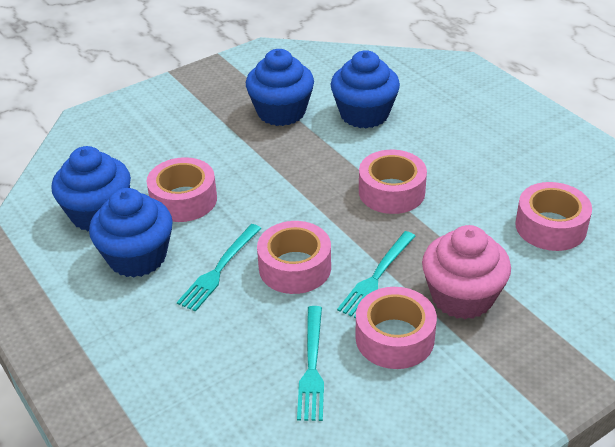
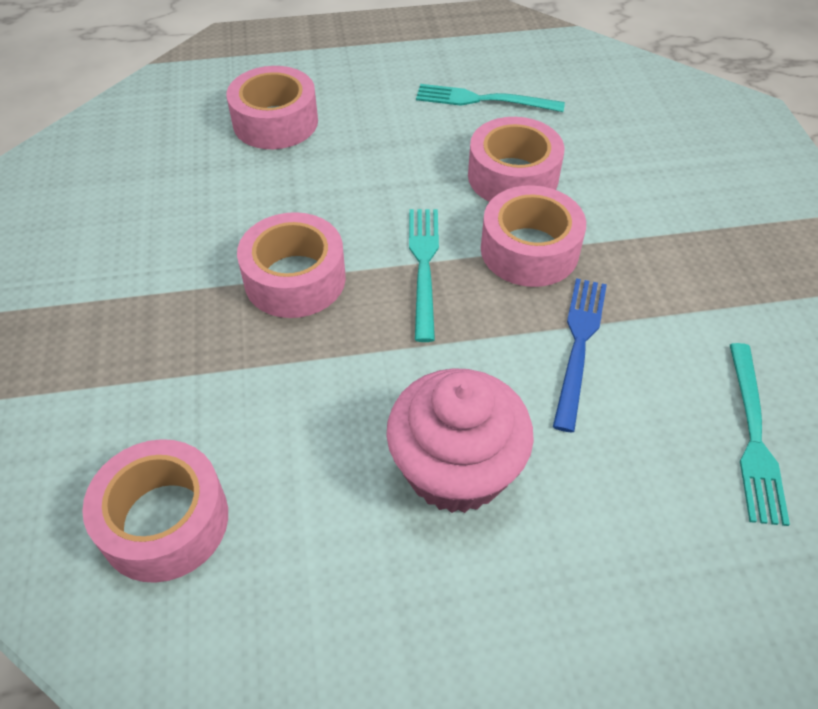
blue cupcake: 4 -> 0
blue fork: 0 -> 1

